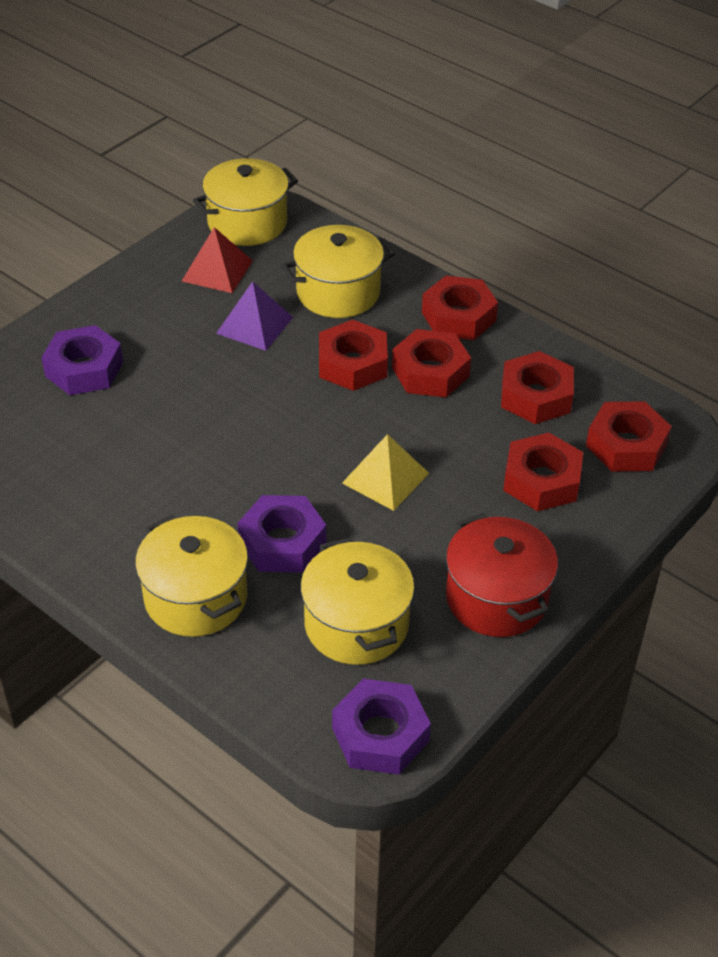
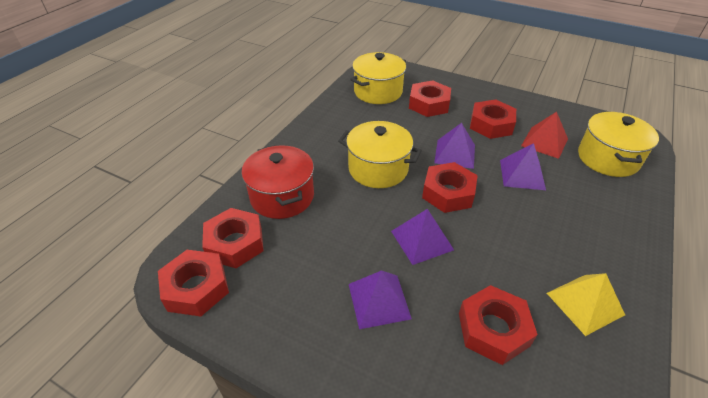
purple nut: 3 -> 0
purple pyramid: 1 -> 4
yellow pot: 4 -> 3

